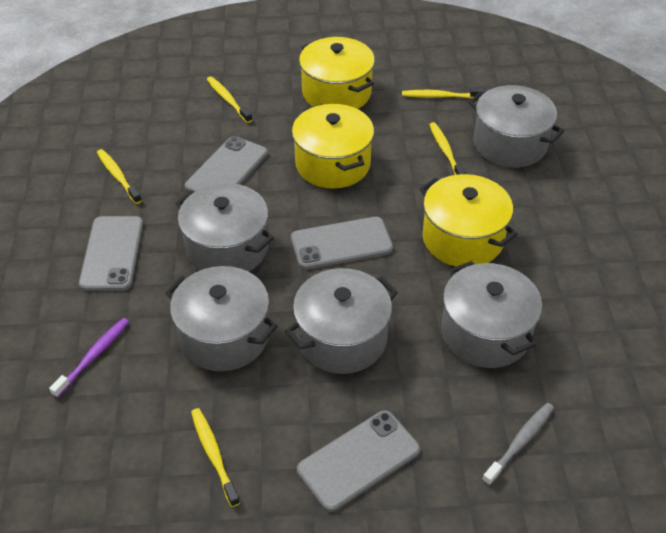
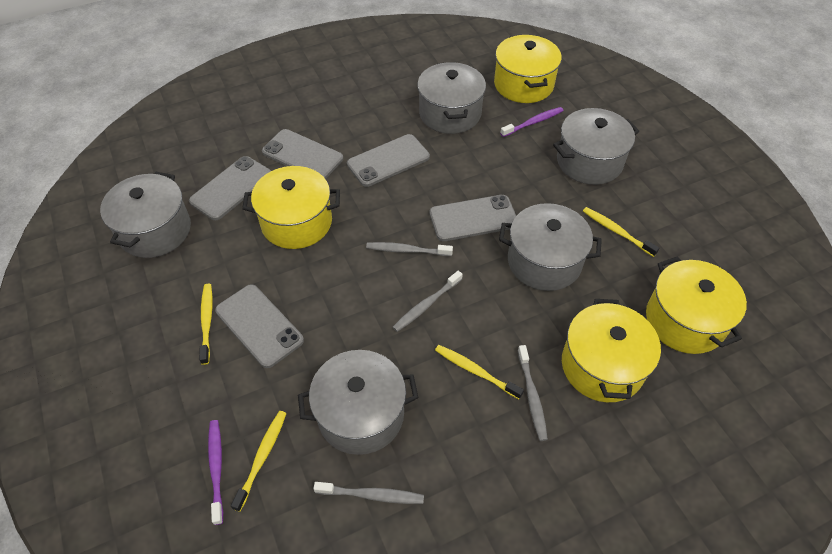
grey phone: 4 -> 5
grey toothbrush: 1 -> 4
purple toothbrush: 1 -> 2
yellow pot: 3 -> 4
yellow toothbrush: 5 -> 4

